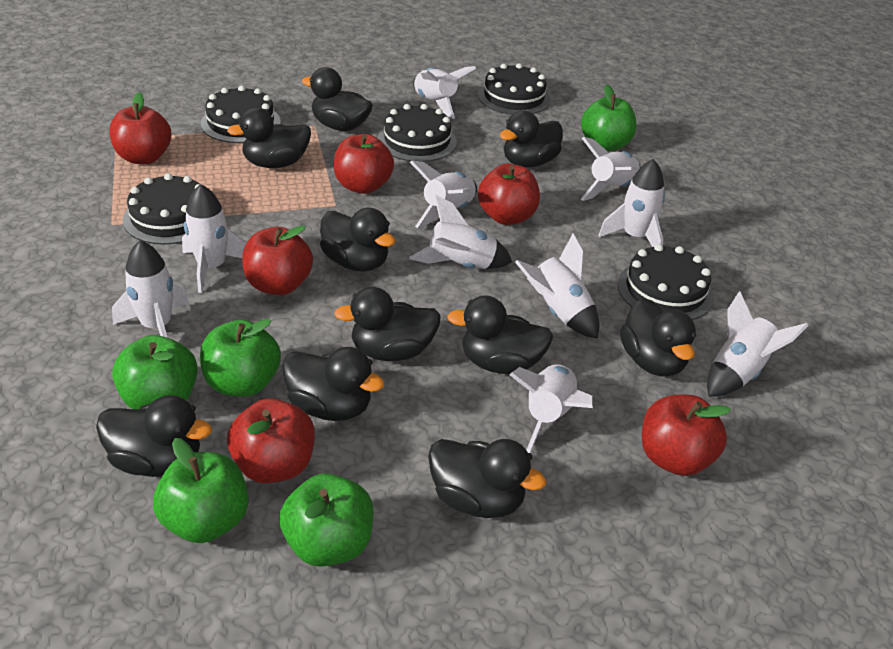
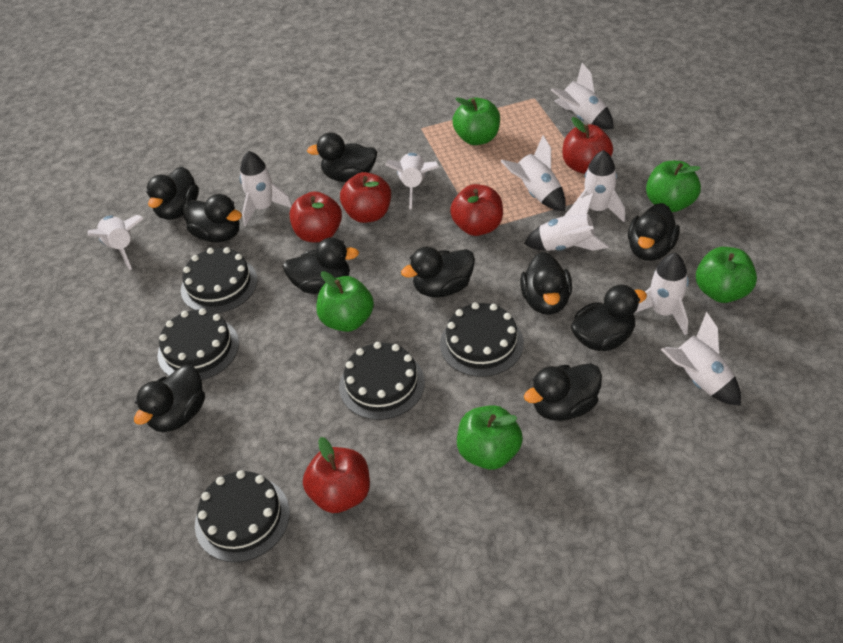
red apple: 6 -> 5
white rocket: 10 -> 9

